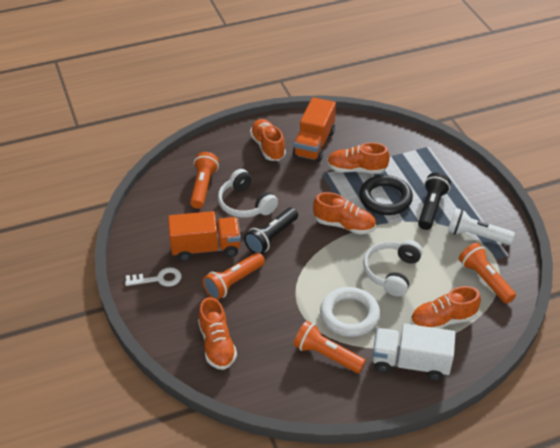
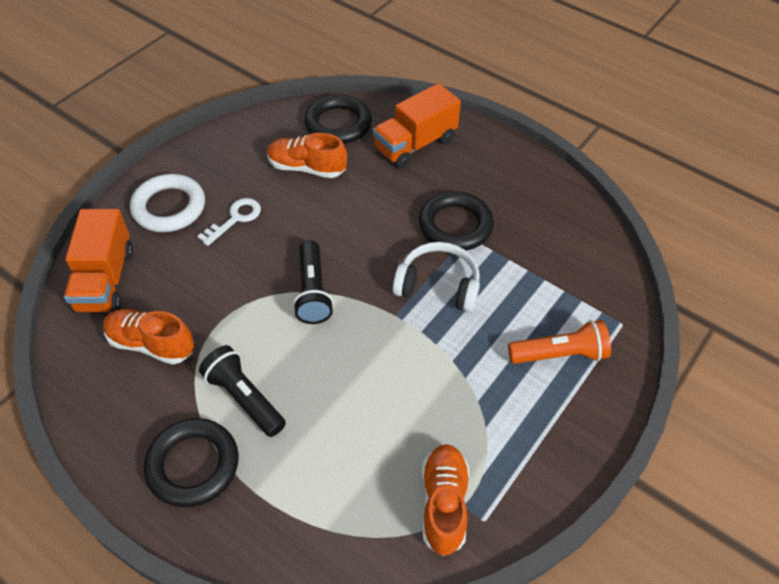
black ring: 1 -> 3
orange flashlight: 4 -> 1
orange shoe: 5 -> 3
white flashlight: 1 -> 0
white headphones: 2 -> 1
white truck: 1 -> 0

